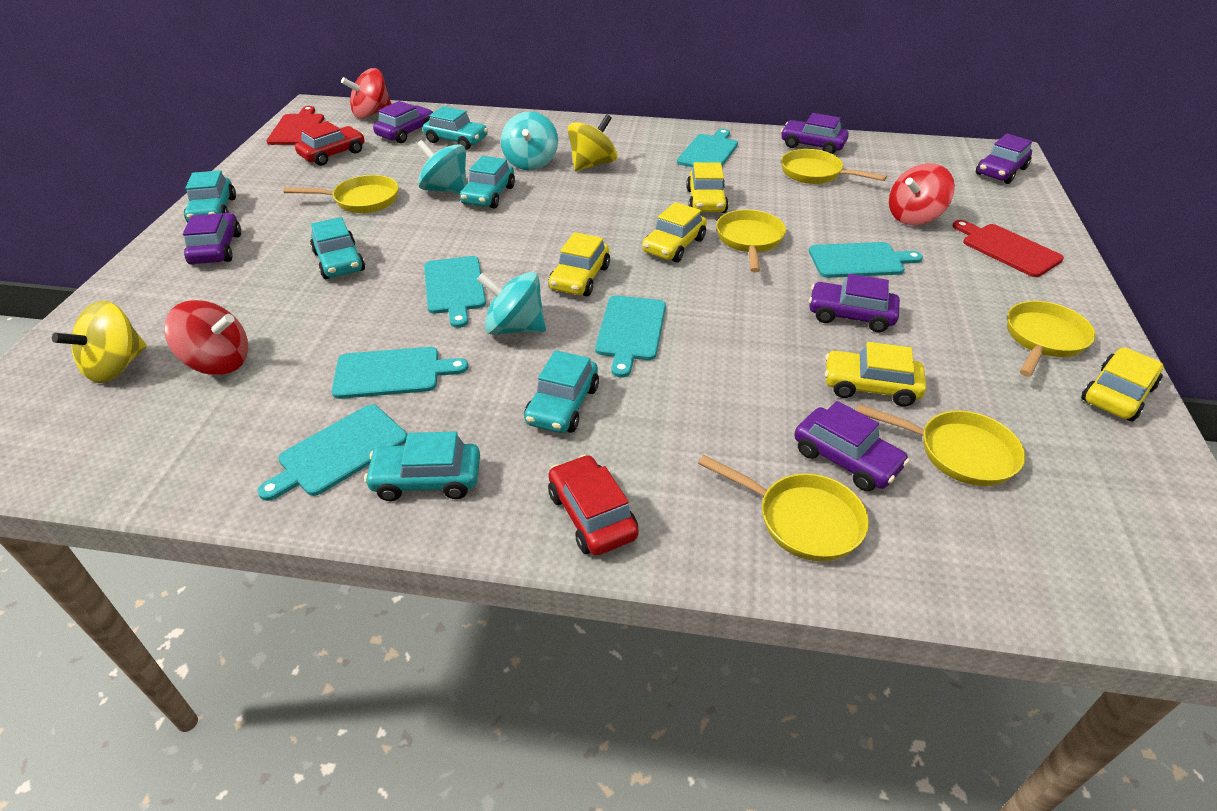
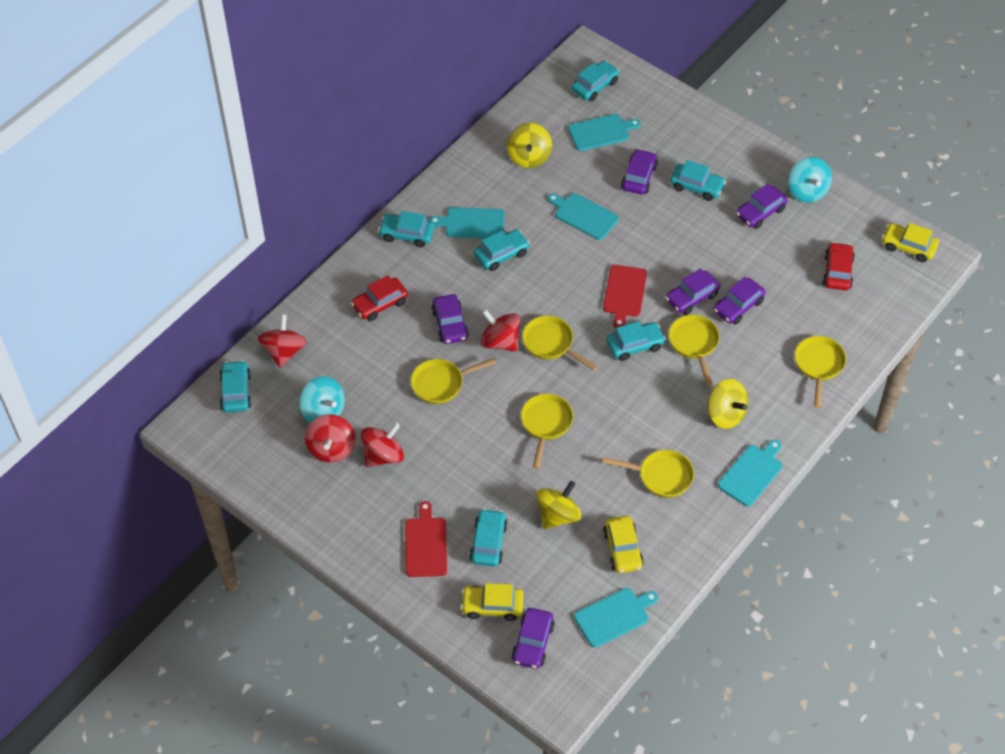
red spinning top: 3 -> 4
turquoise car: 6 -> 7
turquoise cutting board: 6 -> 5
turquoise spinning top: 3 -> 2
yellow car: 5 -> 3
yellow spinning top: 2 -> 3

